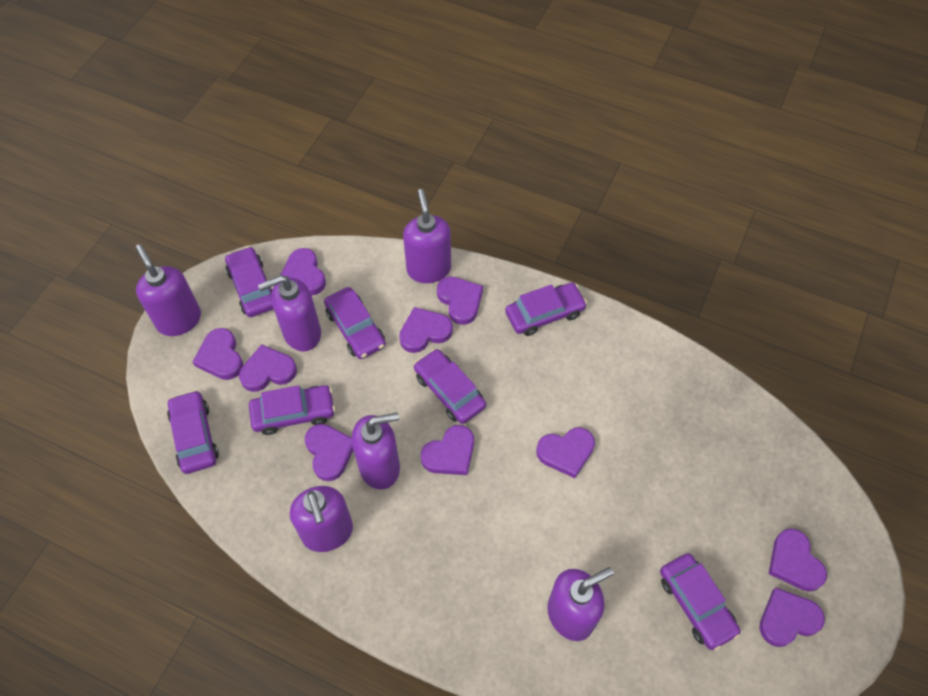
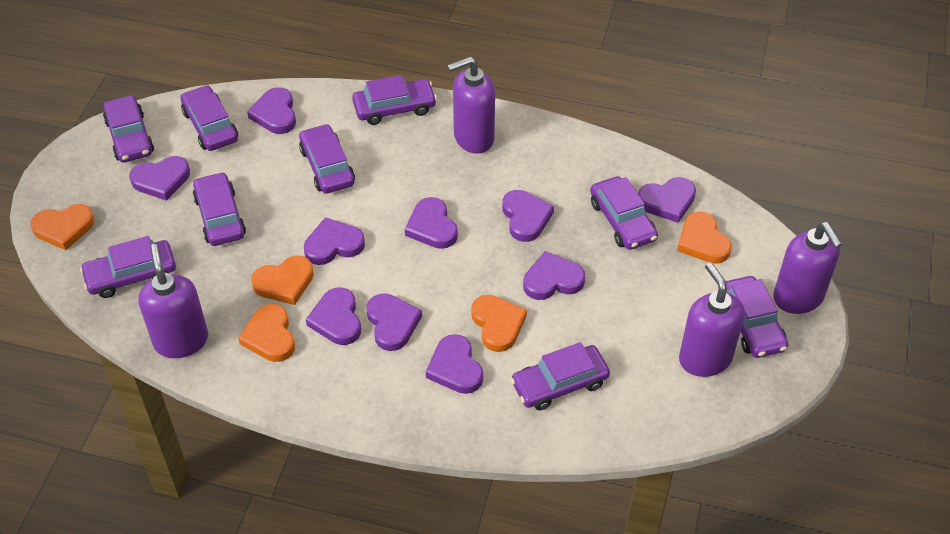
orange heart: 0 -> 5
purple car: 7 -> 9
purple soap dispenser: 6 -> 4

